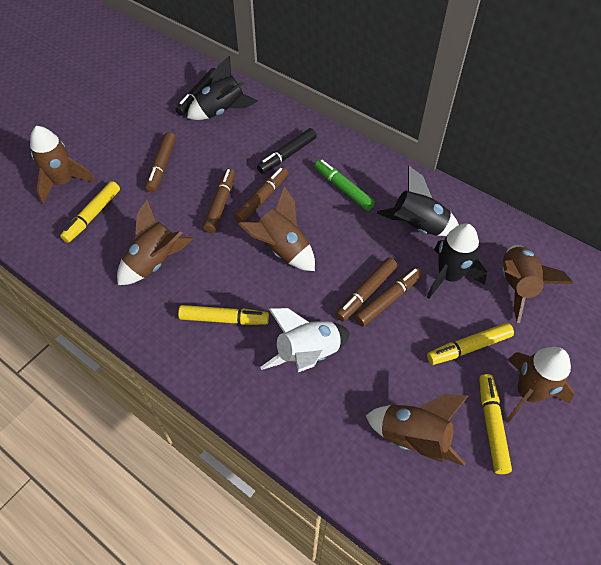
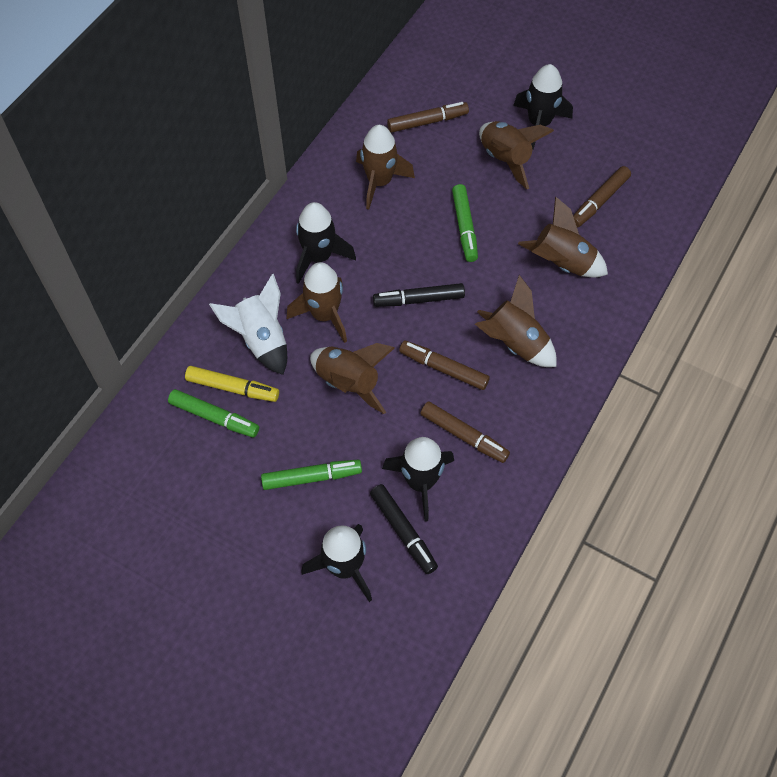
black rocket: 3 -> 4
brown marker: 5 -> 4
green marker: 1 -> 3
yellow marker: 4 -> 1

